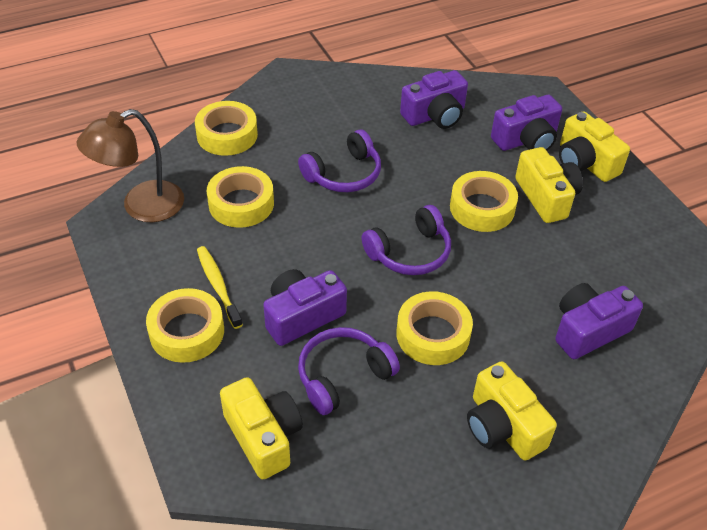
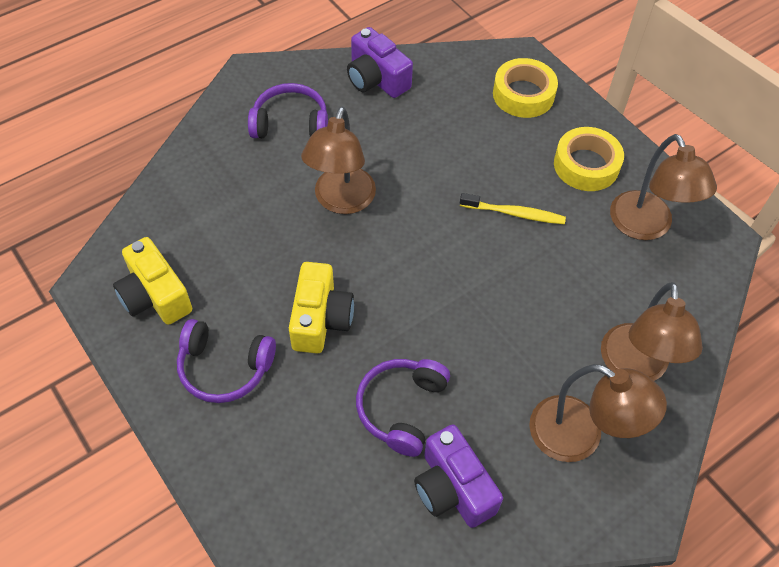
brown lamp: 1 -> 4
purple camera: 4 -> 2
yellow camera: 4 -> 2
yellow tape: 5 -> 2

